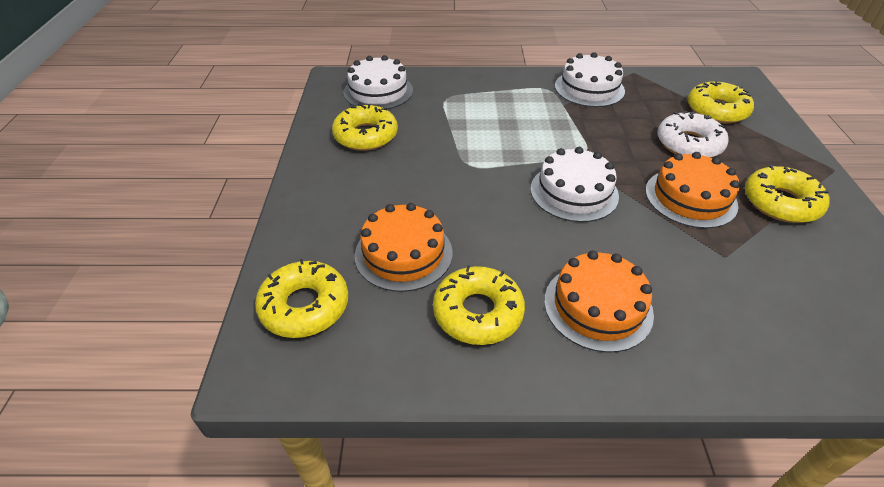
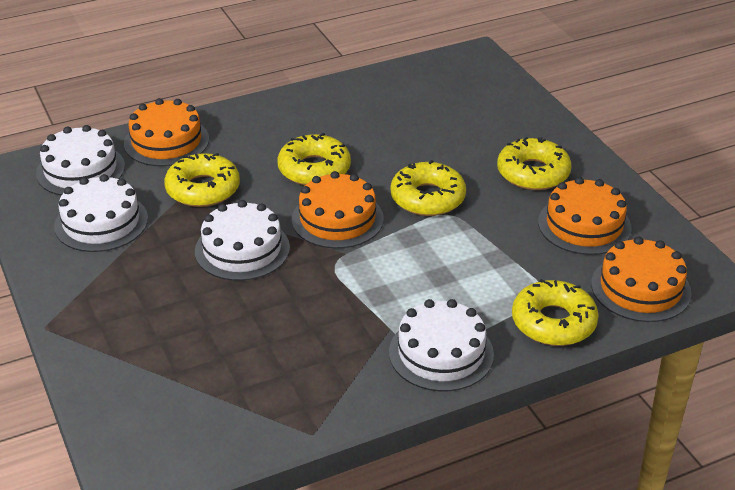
orange cake: 3 -> 4
white cake: 3 -> 4
white donut: 1 -> 0

